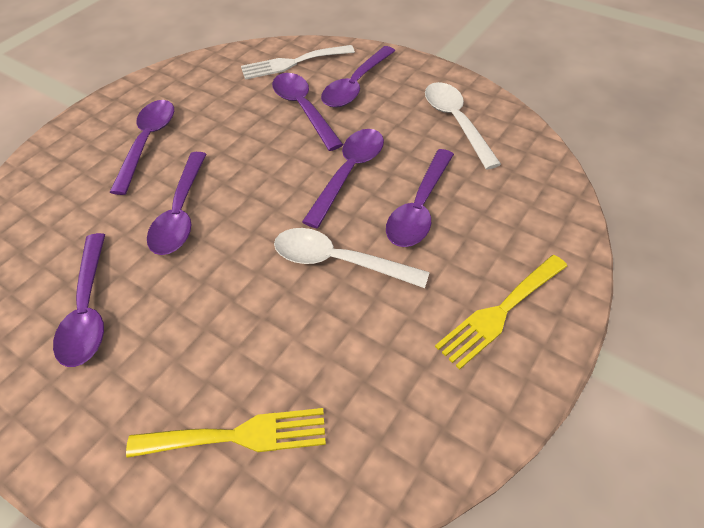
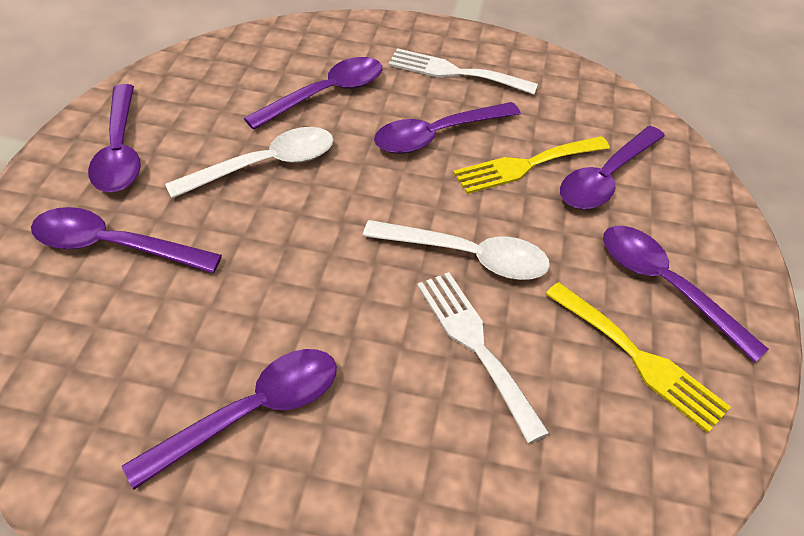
white fork: 1 -> 2

